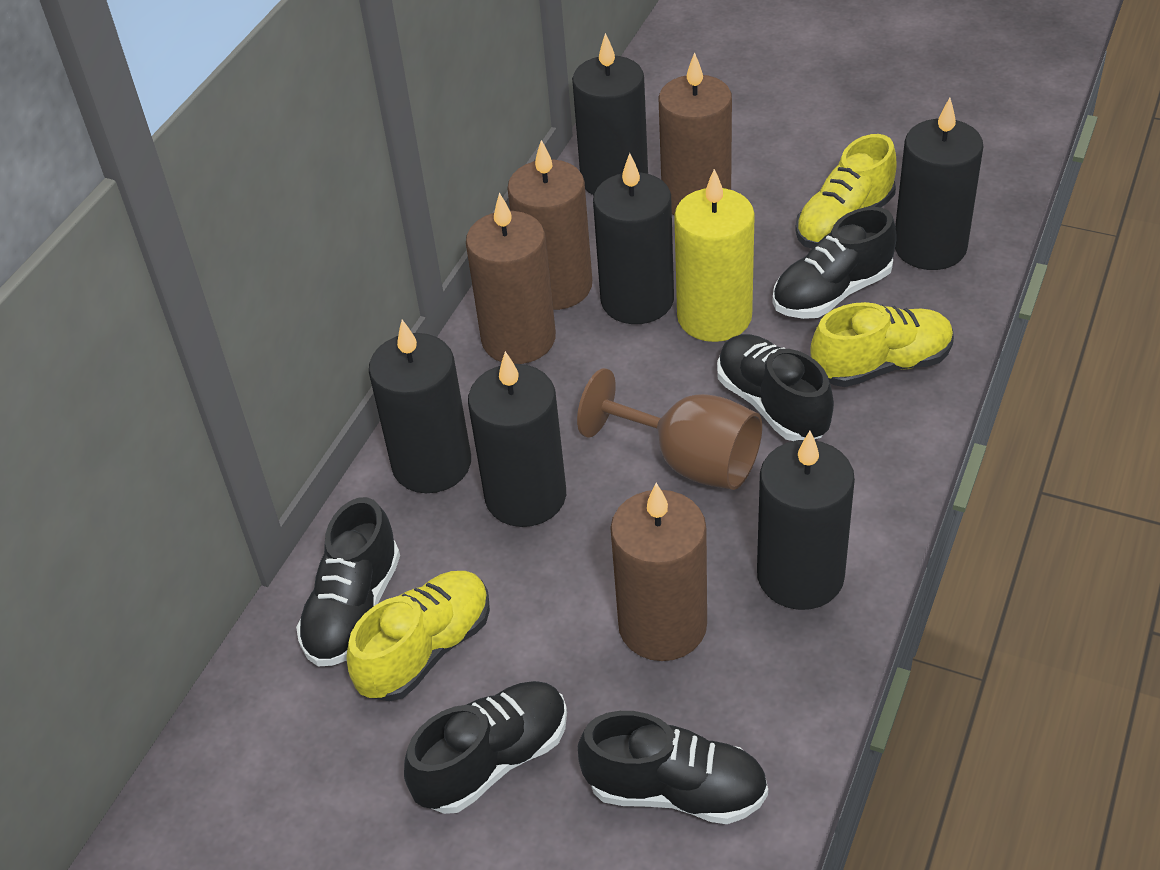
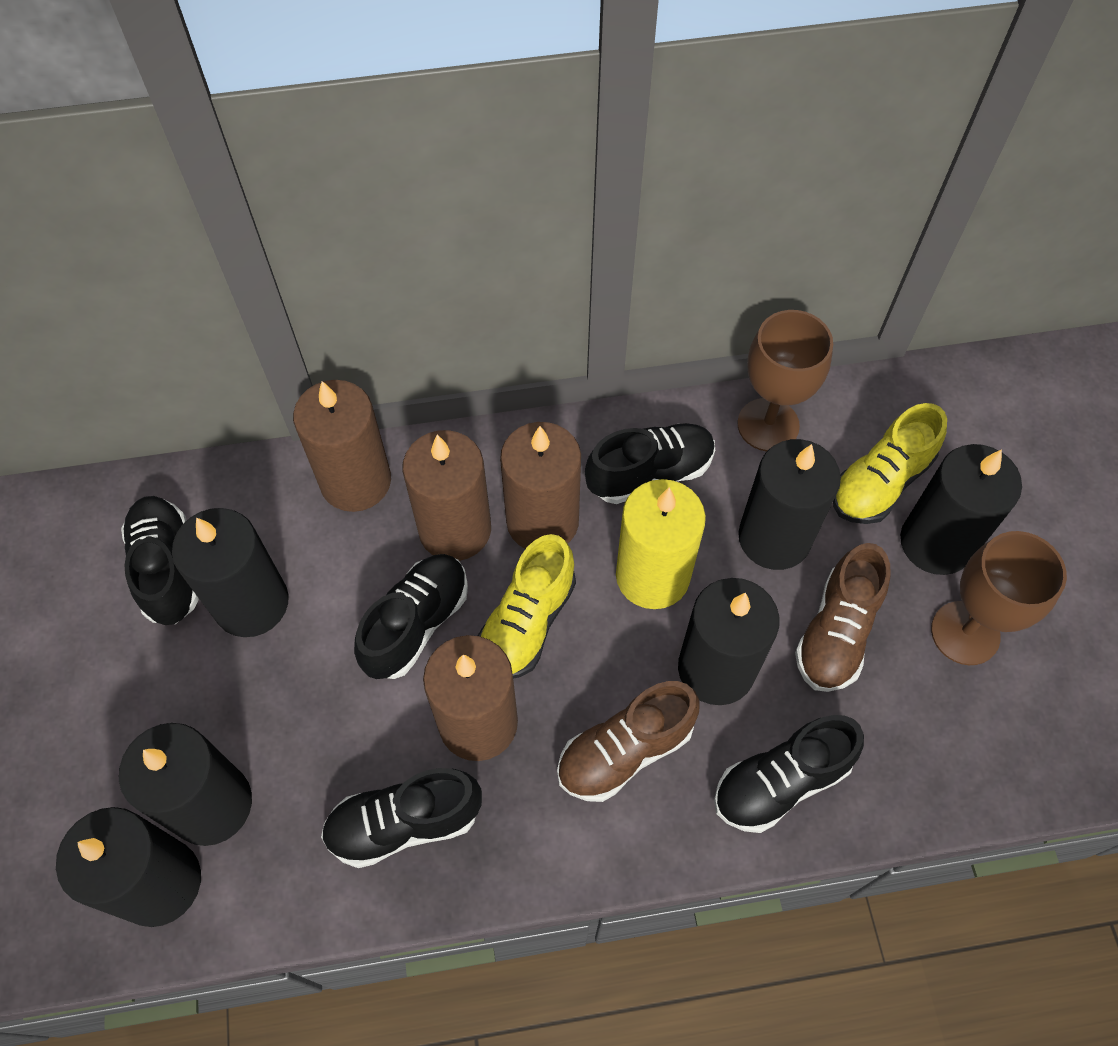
brown goblet: 1 -> 2
brown shoe: 0 -> 2
yellow shoe: 3 -> 2

